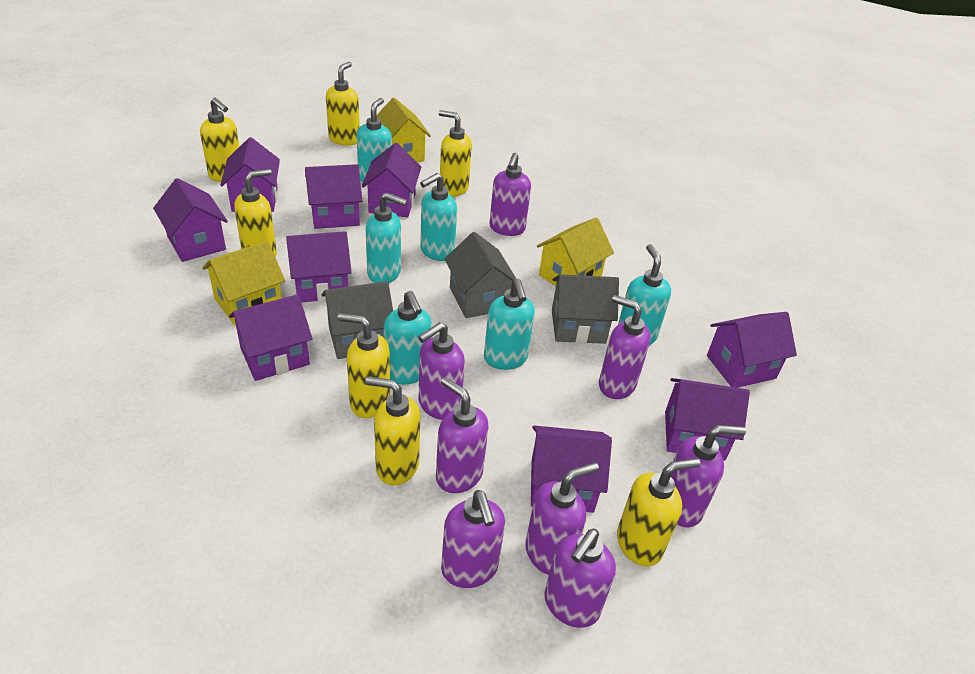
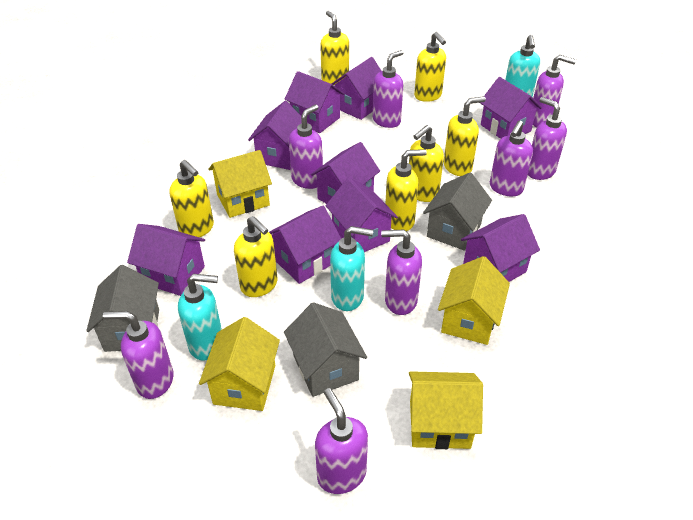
turquoise soap dispenser: 6 -> 3
yellow house: 3 -> 4

